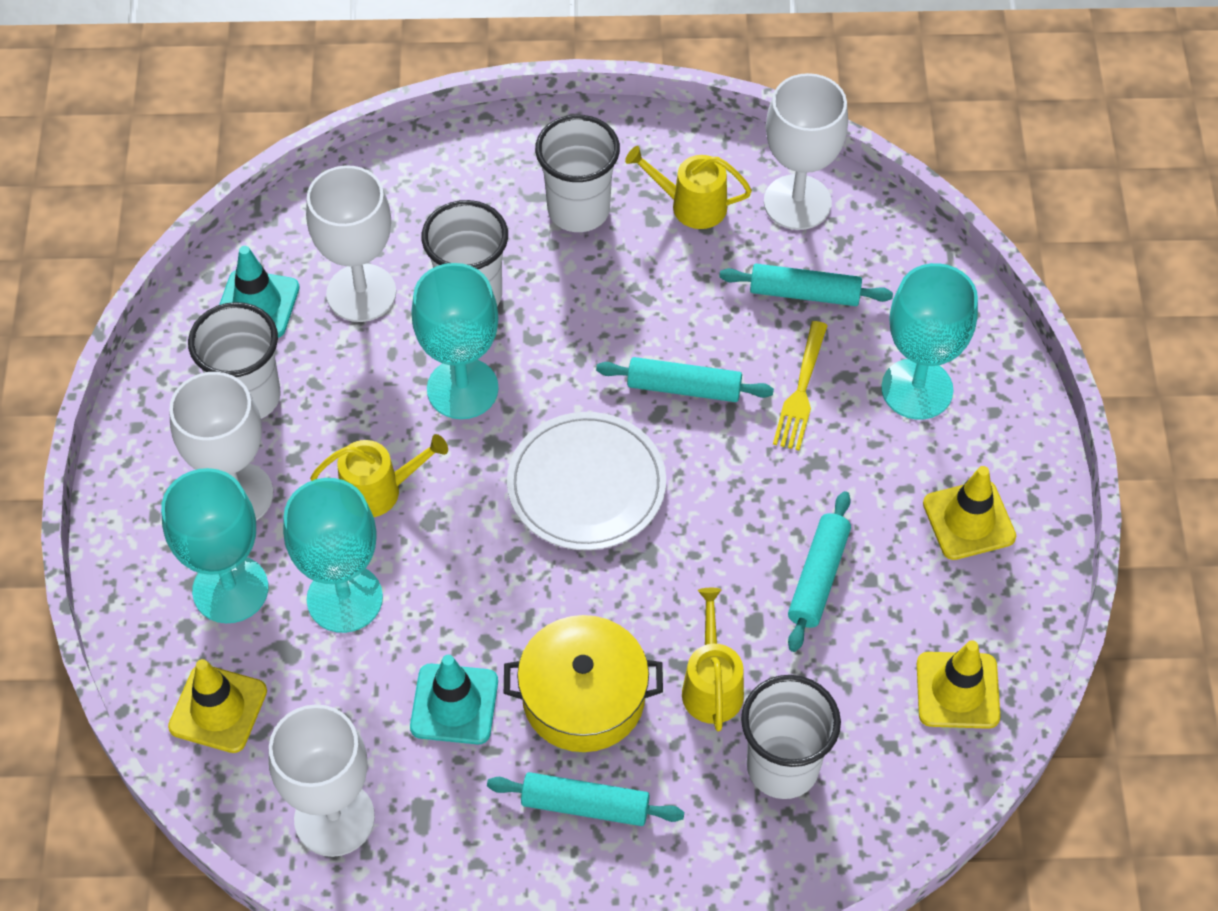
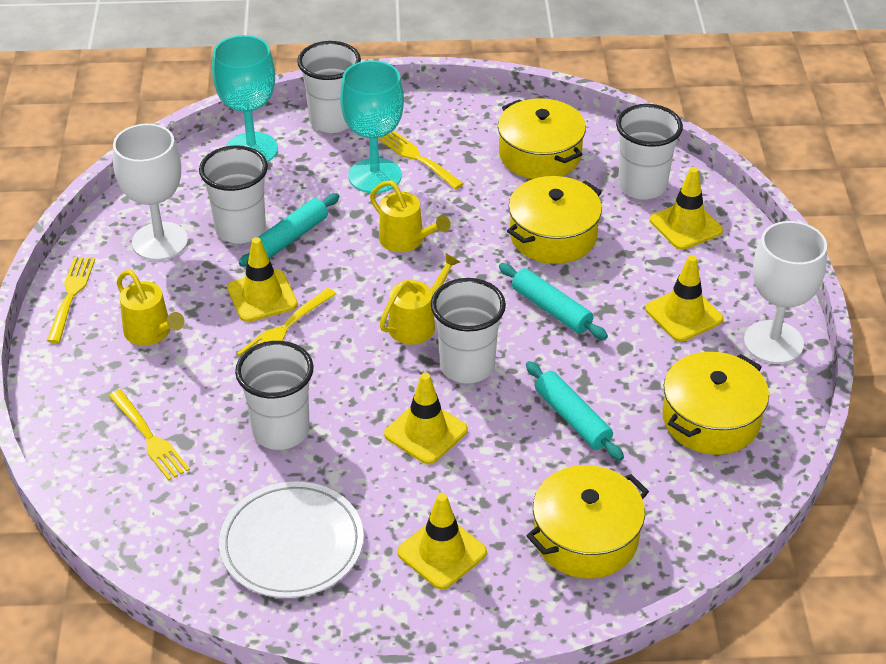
turquoise goblet: 4 -> 2
turquoise rolling pin: 4 -> 3
turquoise traffic cone: 2 -> 0
white cup: 4 -> 5
white goblet: 4 -> 2
yellow fork: 1 -> 4
yellow pot: 1 -> 4
yellow traffic cone: 3 -> 5

